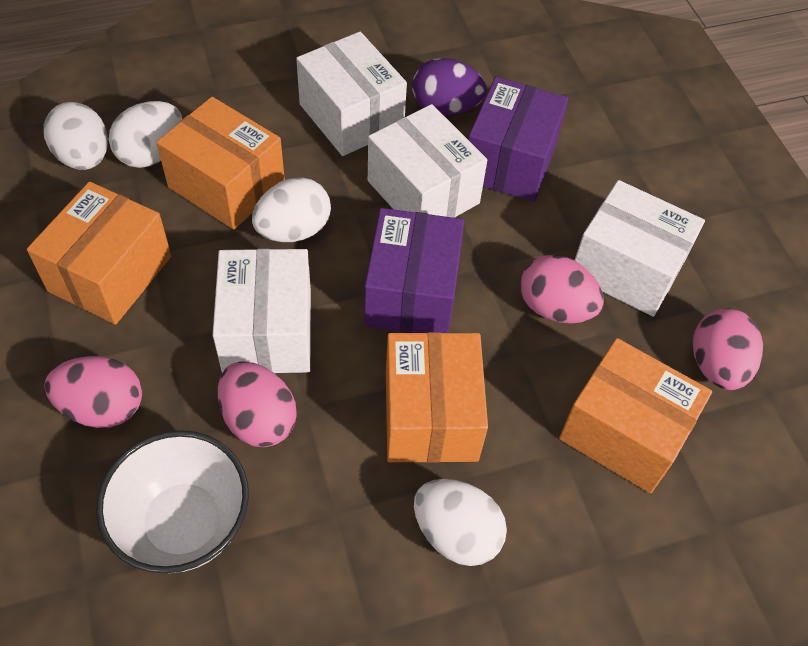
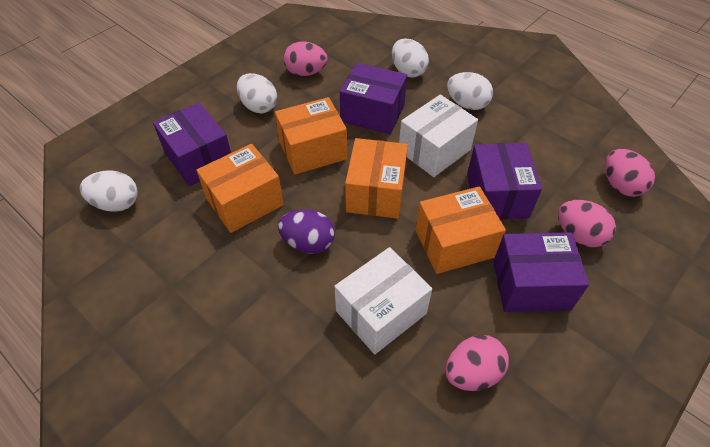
purple box: 2 -> 4
white bowl: 1 -> 0
white box: 4 -> 2

